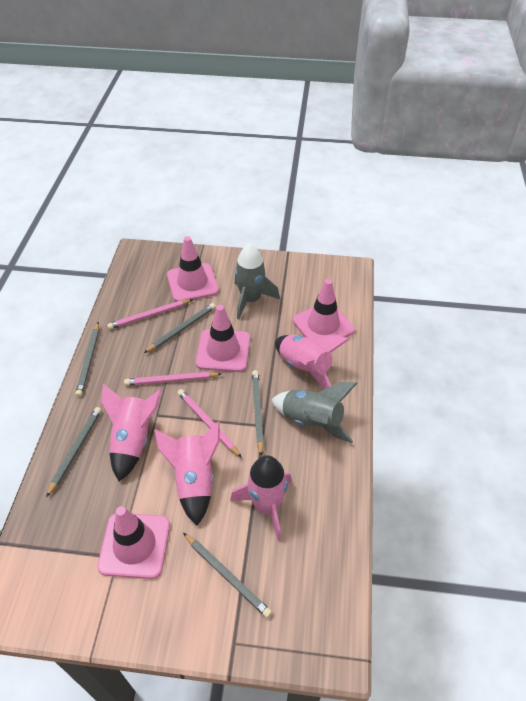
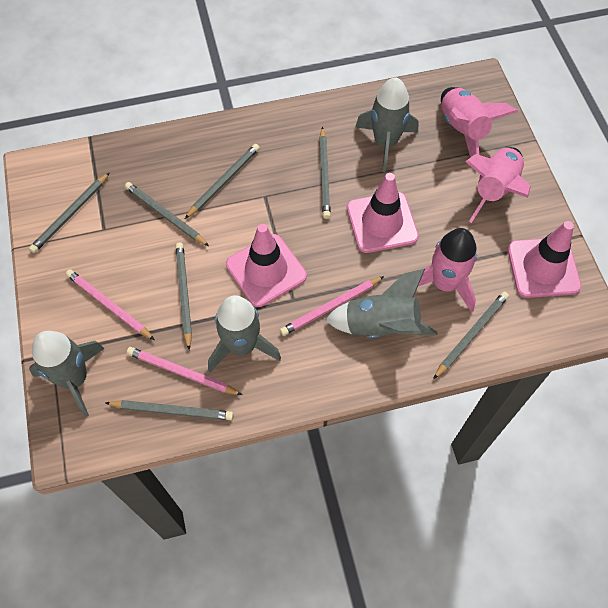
grey pencil: 5 -> 7
grey rocket: 2 -> 4
pink rocket: 4 -> 3
pink traffic cone: 4 -> 3

